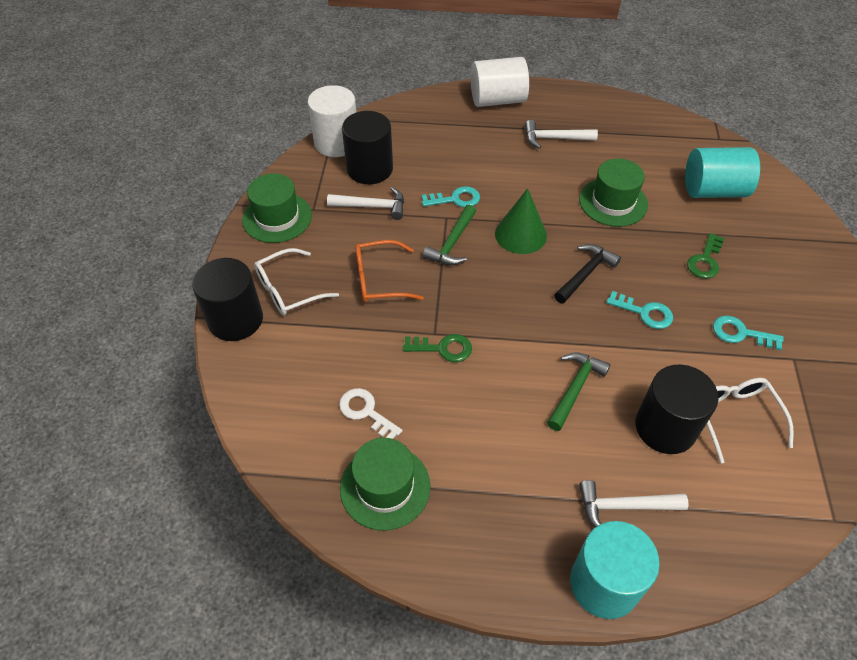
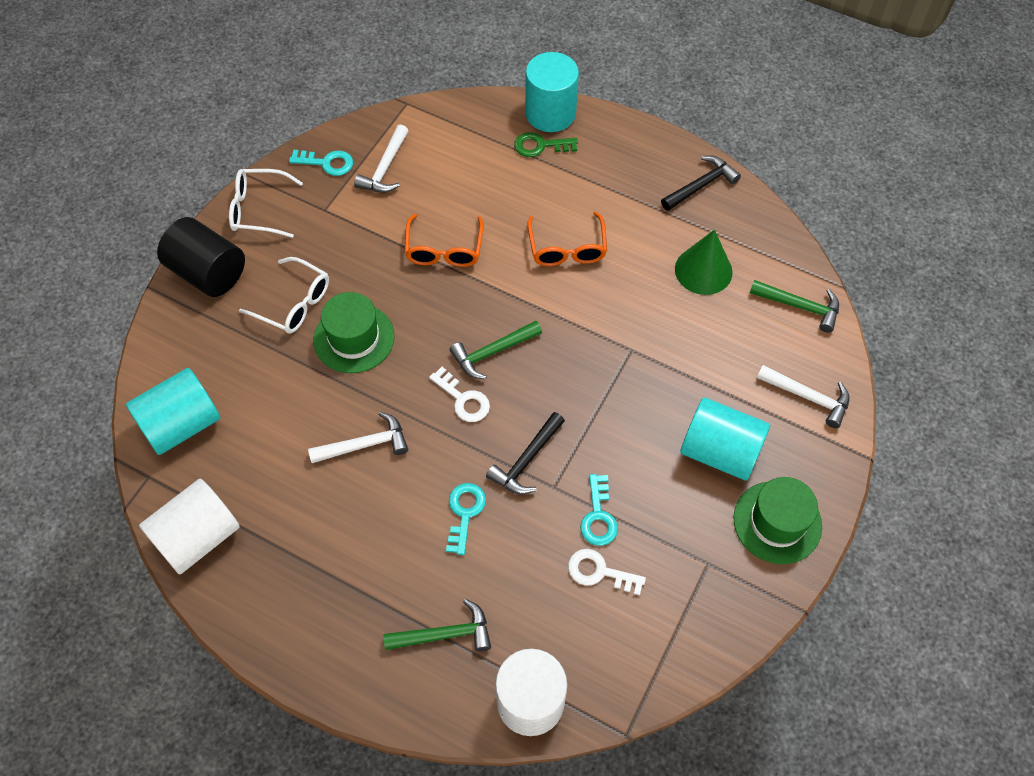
black cylinder: 3 -> 1
black hammer: 1 -> 2
green hammer: 2 -> 3
green hat: 3 -> 2
green key: 2 -> 1
orange glasses: 1 -> 2
turquoise cylinder: 2 -> 3
white key: 1 -> 2

